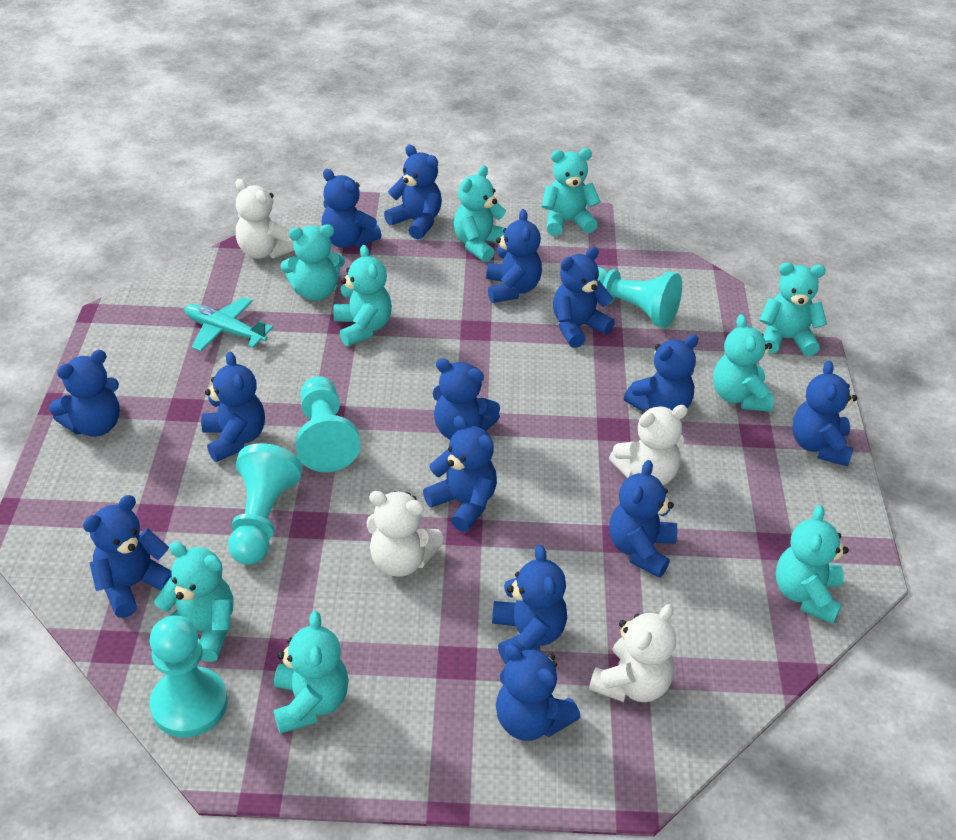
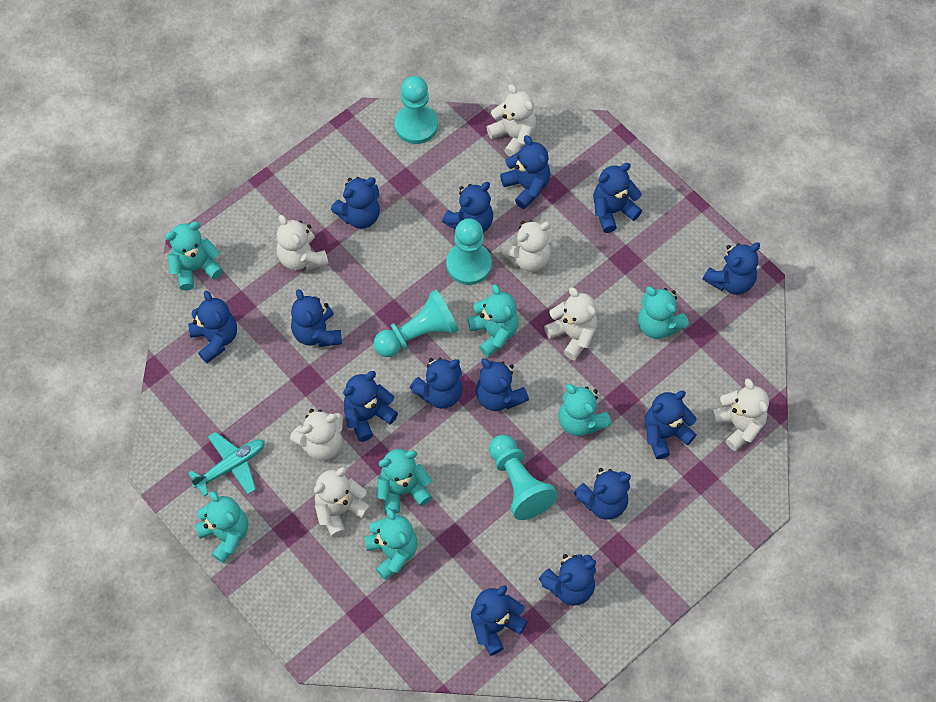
turquoise teddy bear: 9 -> 7
white teddy bear: 4 -> 7

